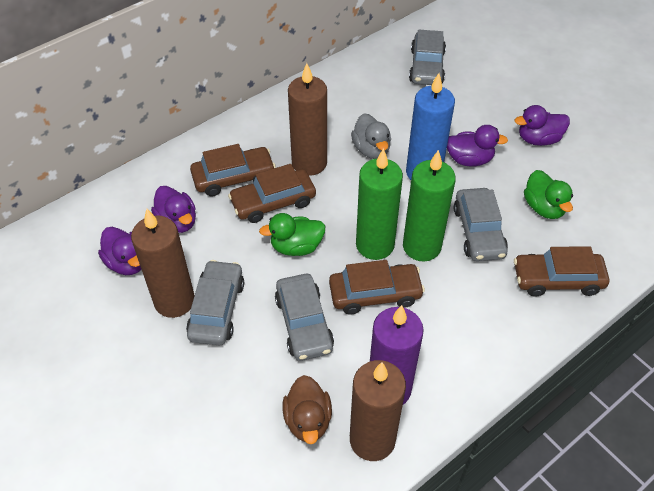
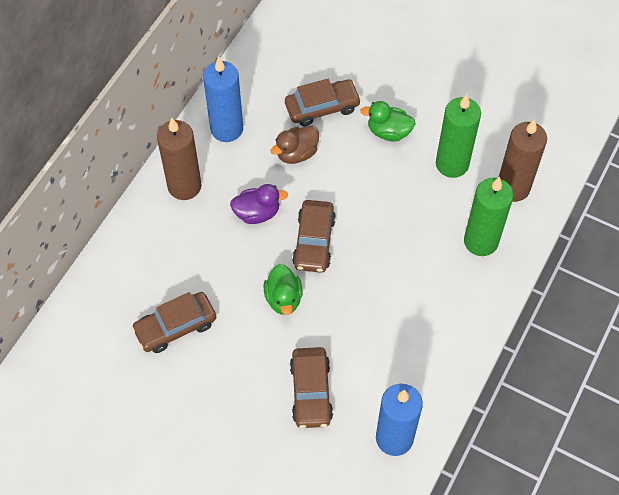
blue candle: 1 -> 2
brown candle: 3 -> 2
grey car: 4 -> 0
grey duck: 1 -> 0
purple candle: 1 -> 0
purple duck: 4 -> 1

